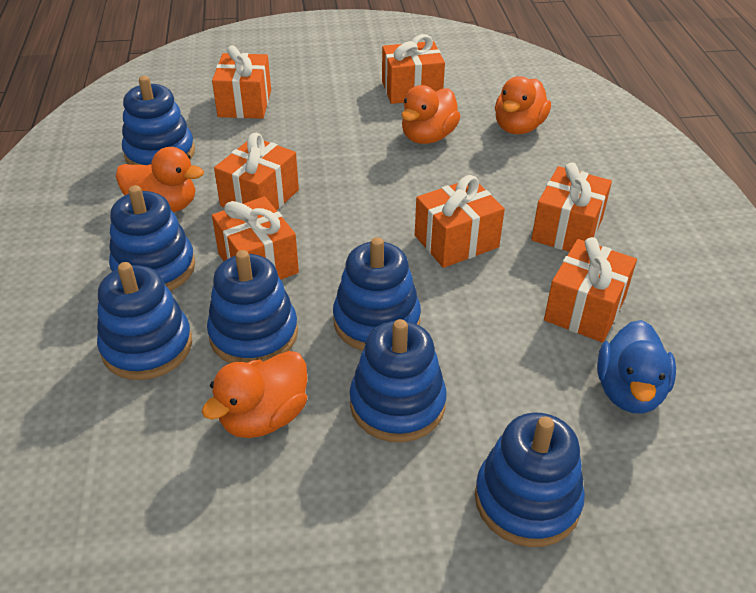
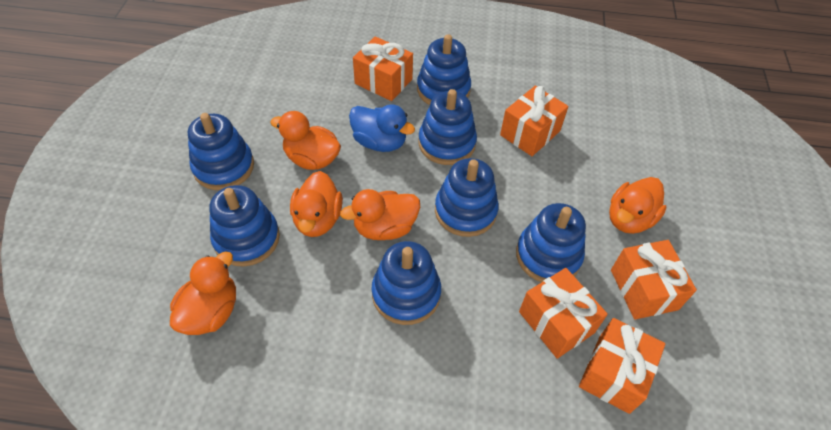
orange duck: 4 -> 5
orange gift: 7 -> 5

